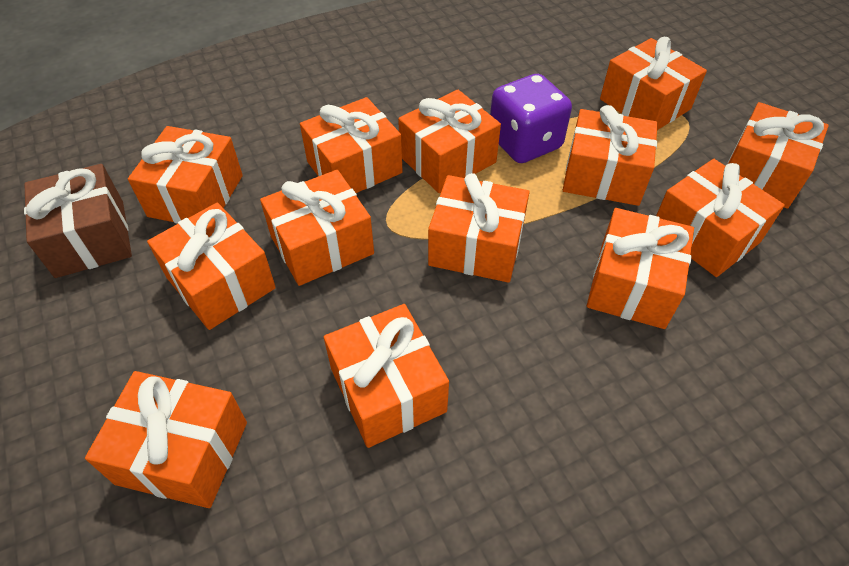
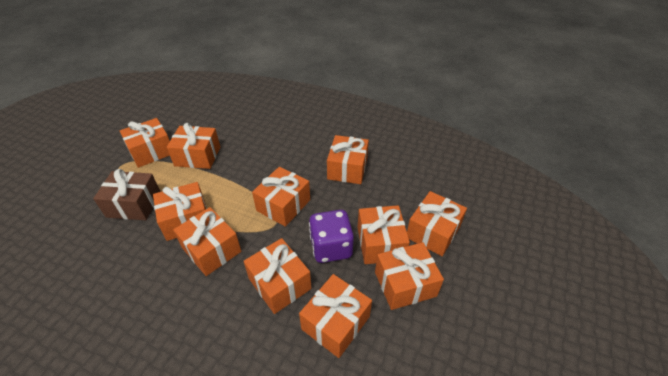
orange gift: 13 -> 11

